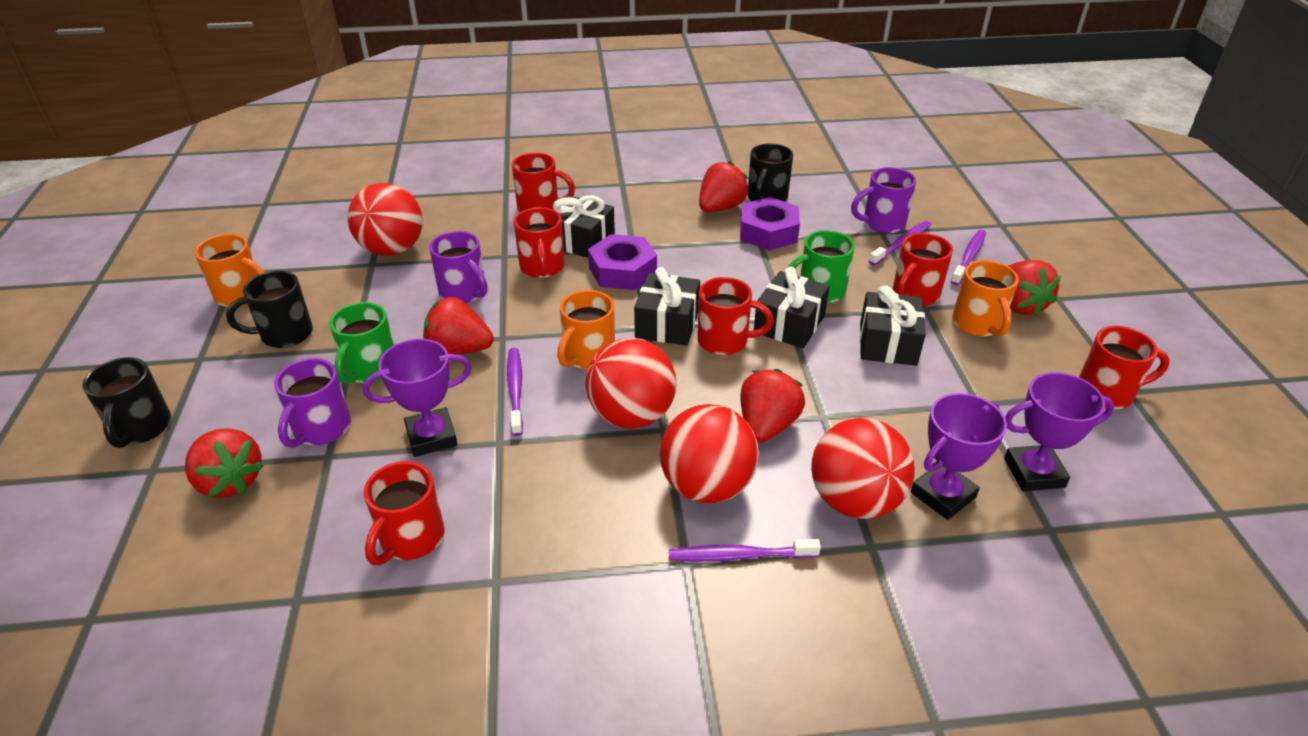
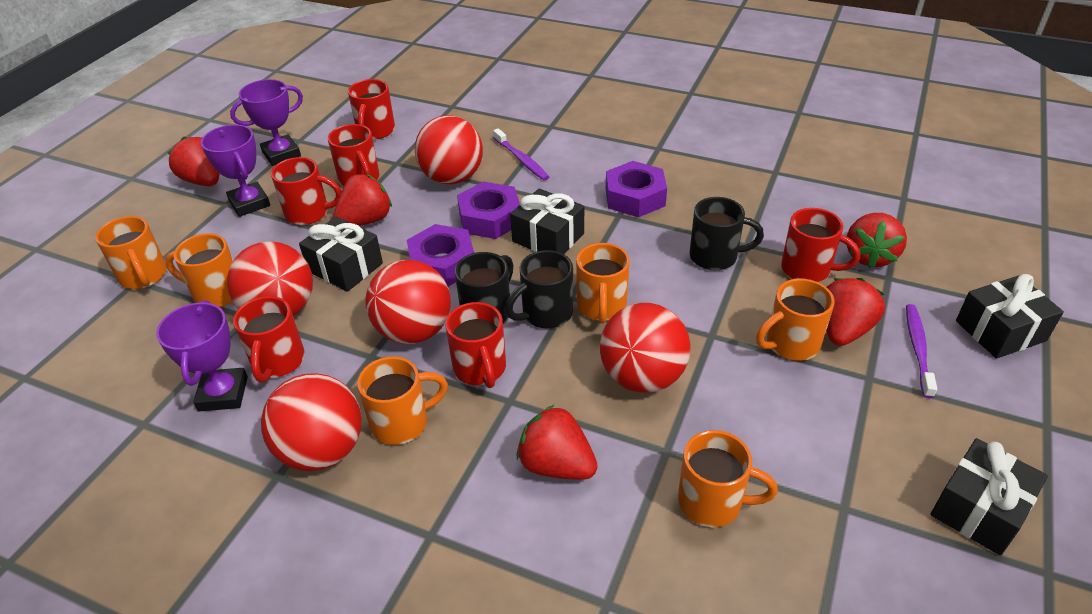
green mug: 2 -> 0
orange mug: 3 -> 6
purple mug: 3 -> 0
purple nut: 2 -> 3
purple toothbrush: 4 -> 2
red ball: 4 -> 5

